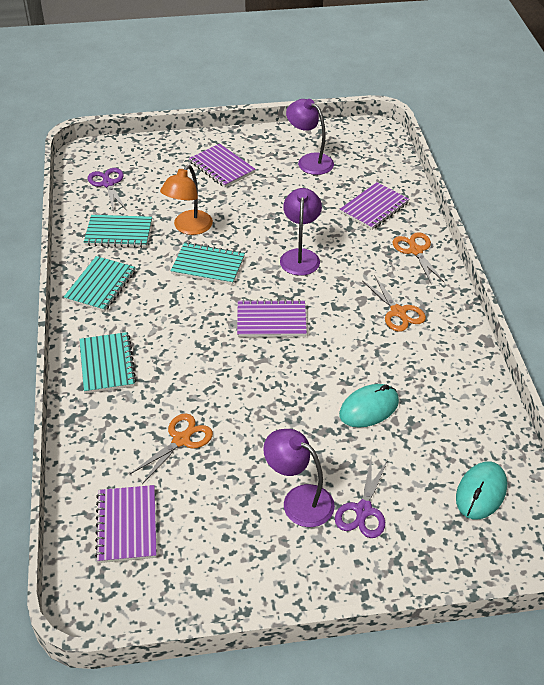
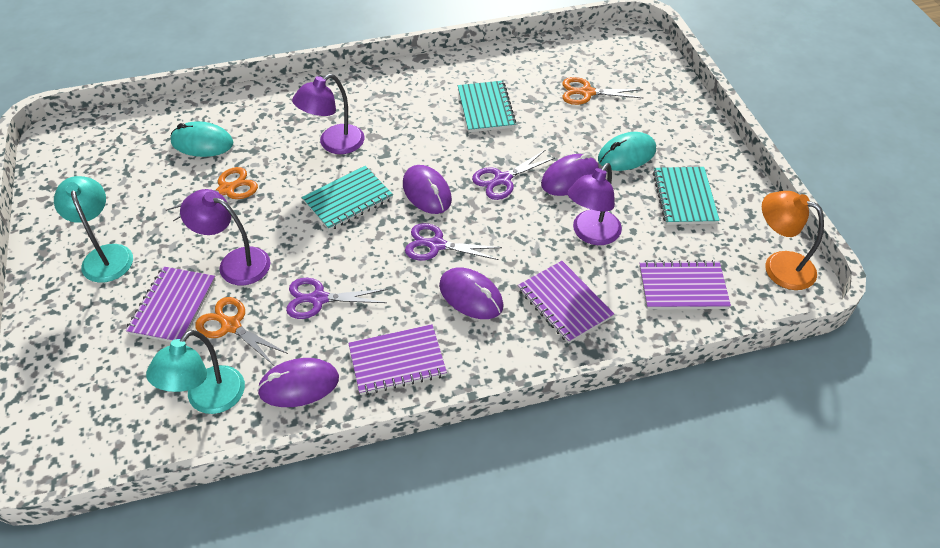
purple mouse: 0 -> 4
purple scissors: 2 -> 3
turquoise lamp: 0 -> 2
turquoise notebook: 4 -> 3

